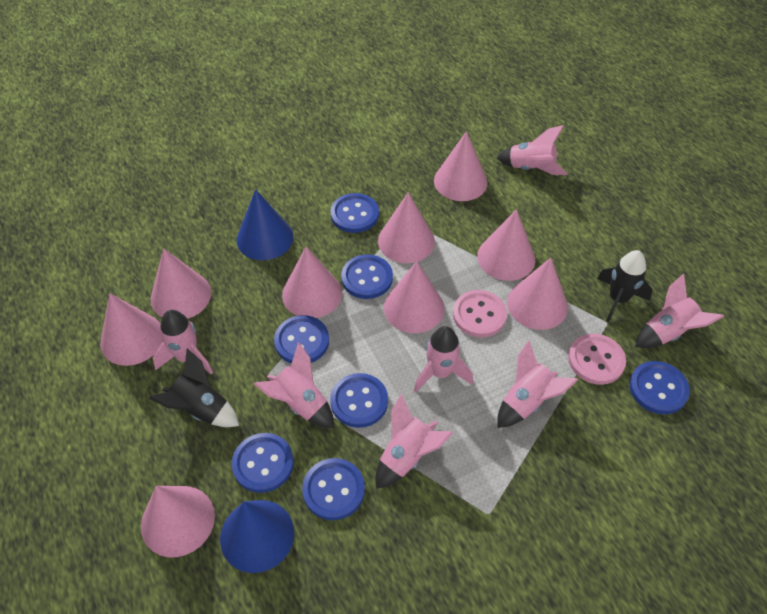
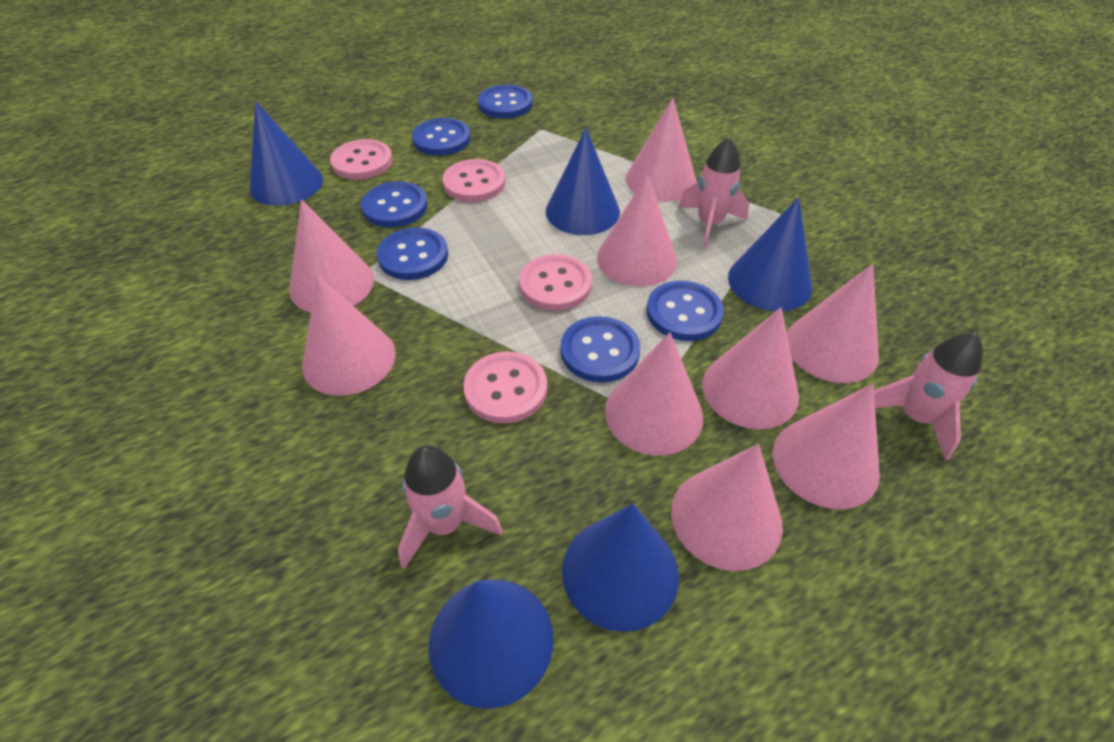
black rocket: 2 -> 0
blue button: 7 -> 6
blue cone: 2 -> 5
pink button: 2 -> 4
pink rocket: 7 -> 3

